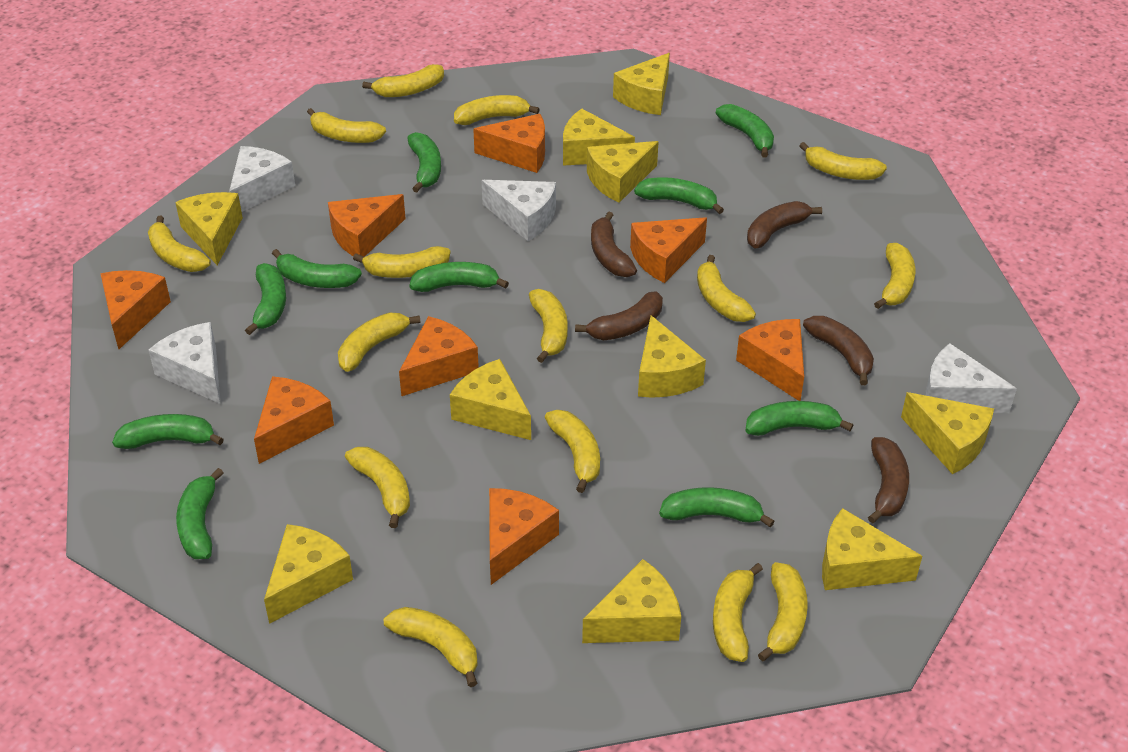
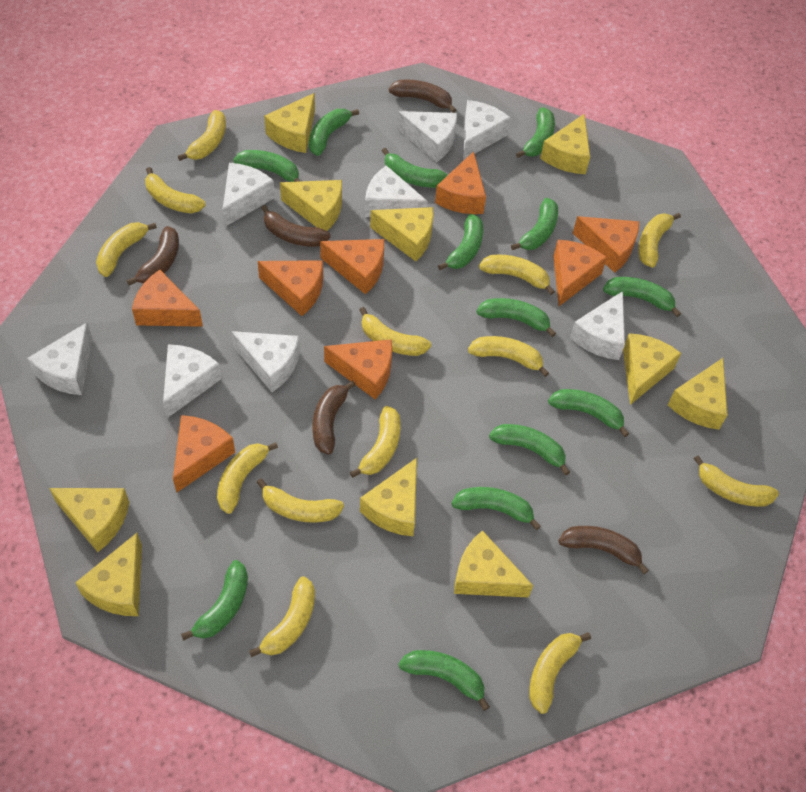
green banana: 10 -> 13
white cheese: 4 -> 8
yellow banana: 15 -> 13

